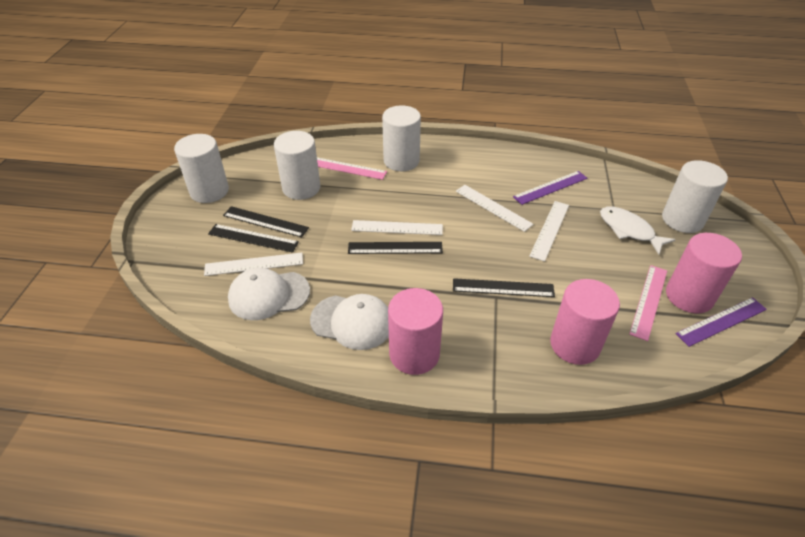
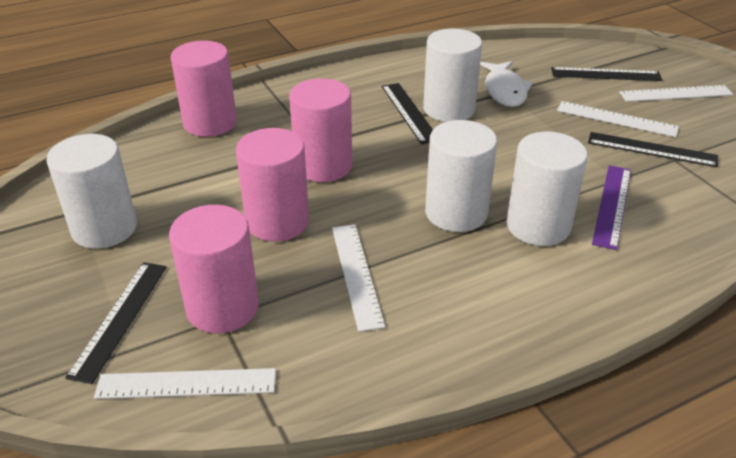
pink cylinder: 3 -> 4
pink ruler: 2 -> 0
purple ruler: 2 -> 1
white cap: 2 -> 0

